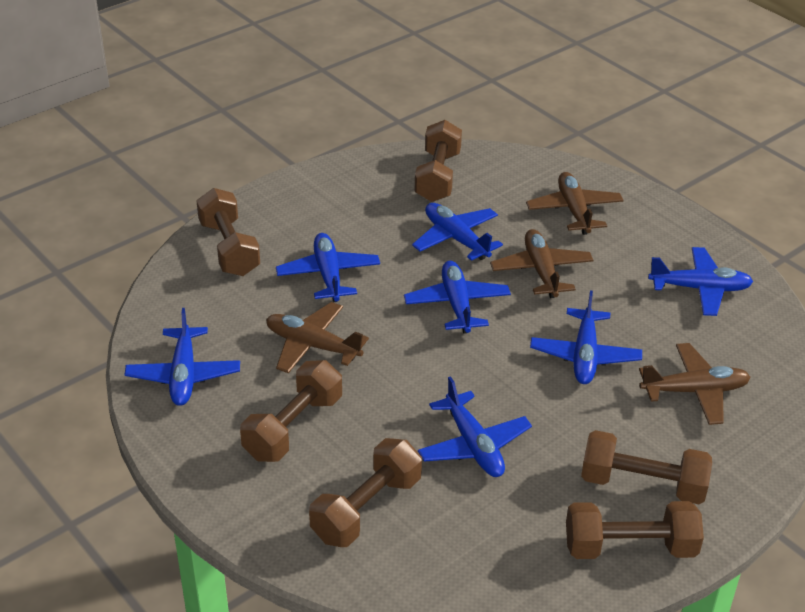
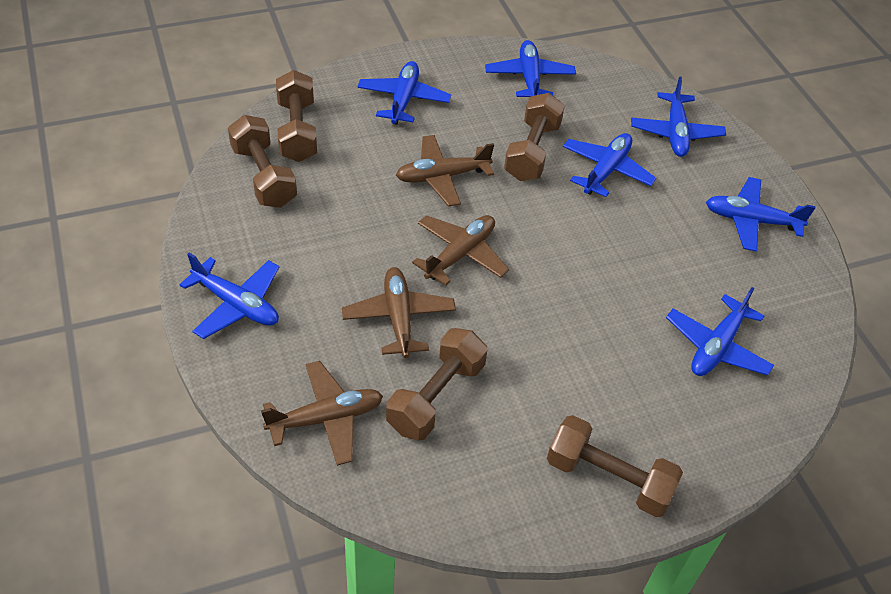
brown dumbbell: 6 -> 5

